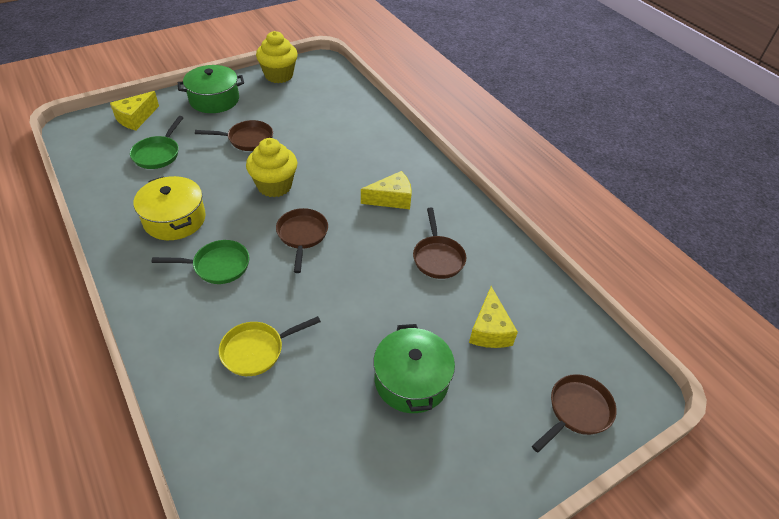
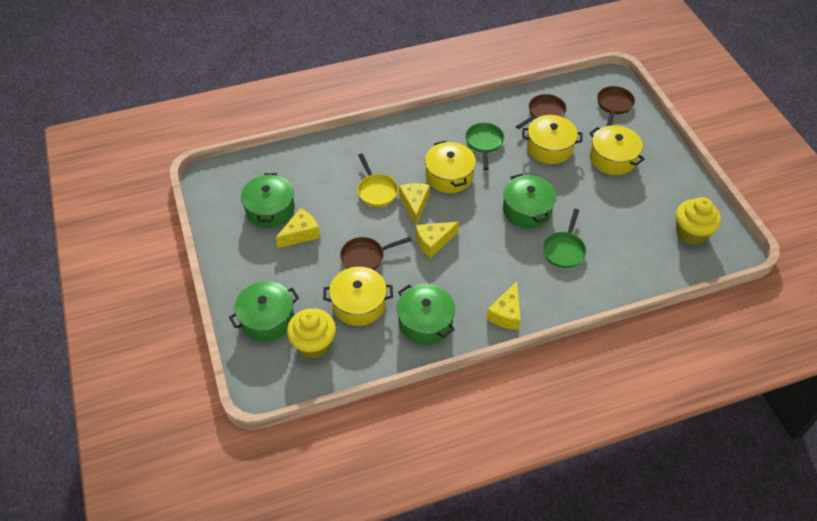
brown pan: 4 -> 3
green pot: 2 -> 4
yellow cheese: 3 -> 4
yellow pot: 1 -> 4

